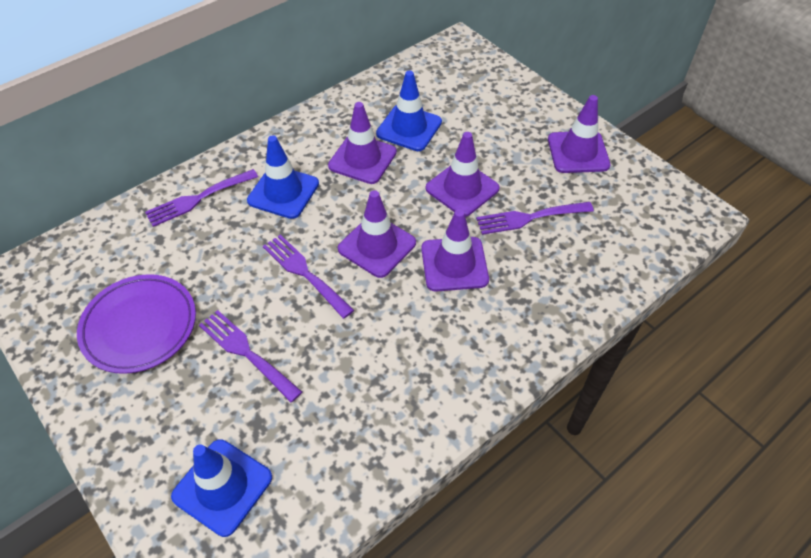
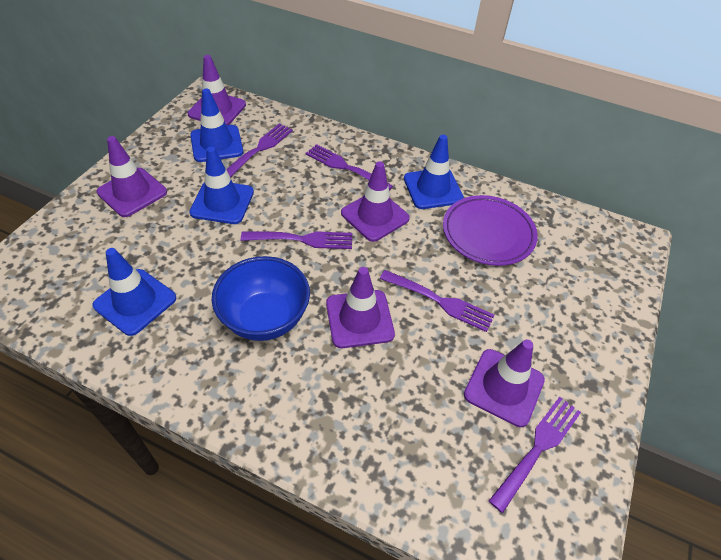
blue bowl: 0 -> 1
blue traffic cone: 3 -> 4
purple fork: 4 -> 5

